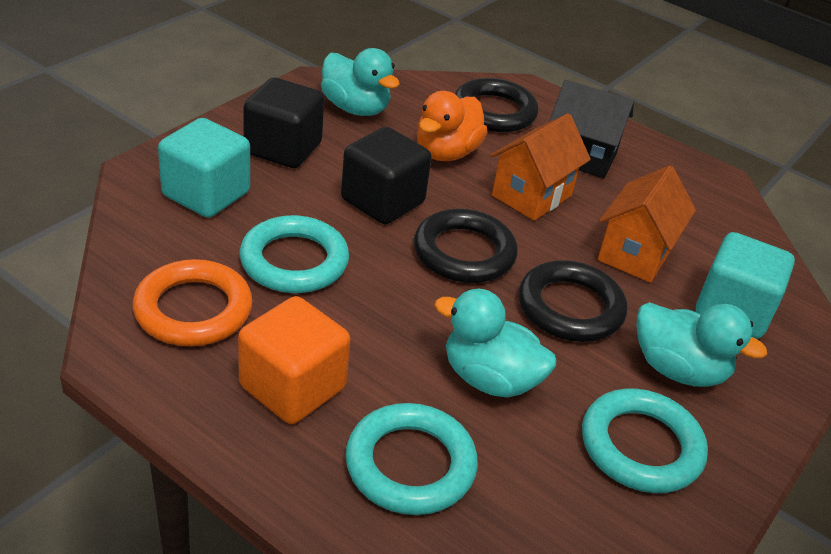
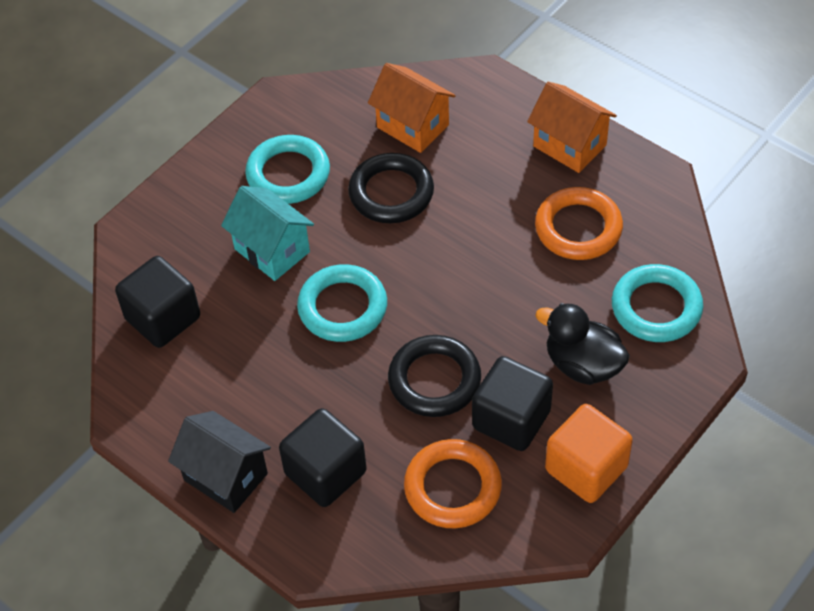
black cube: 2 -> 3
black duck: 0 -> 1
black ring: 3 -> 2
orange duck: 1 -> 0
orange ring: 1 -> 2
turquoise cube: 2 -> 0
turquoise duck: 3 -> 0
turquoise house: 0 -> 1

